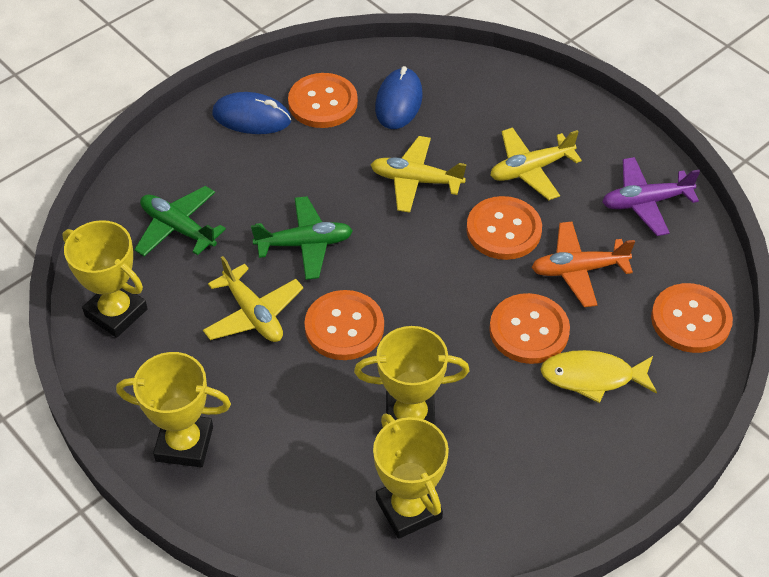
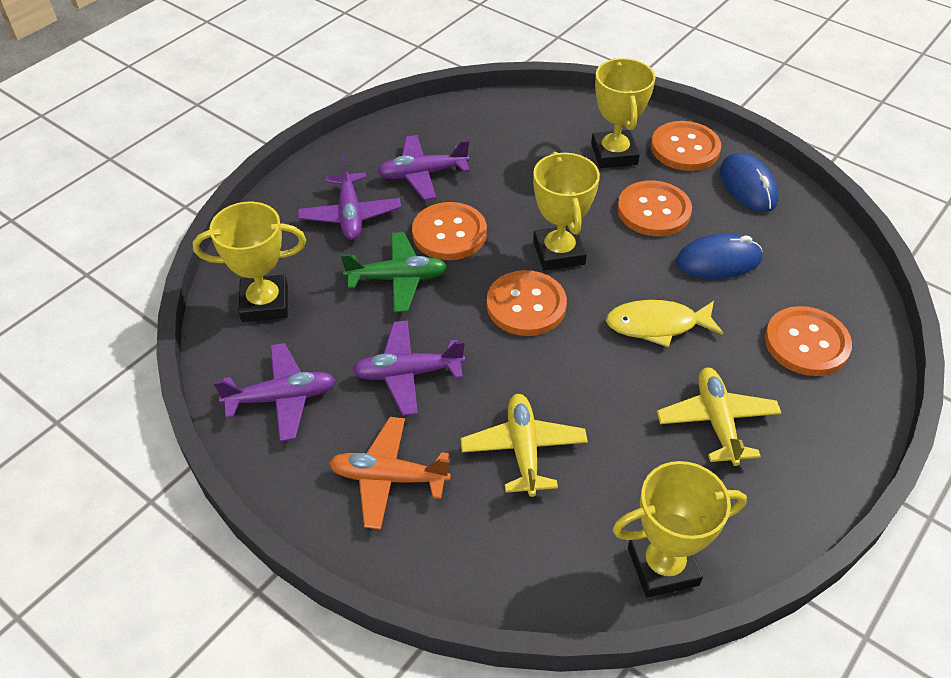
green plane: 2 -> 1
purple plane: 1 -> 4
yellow plane: 3 -> 2

